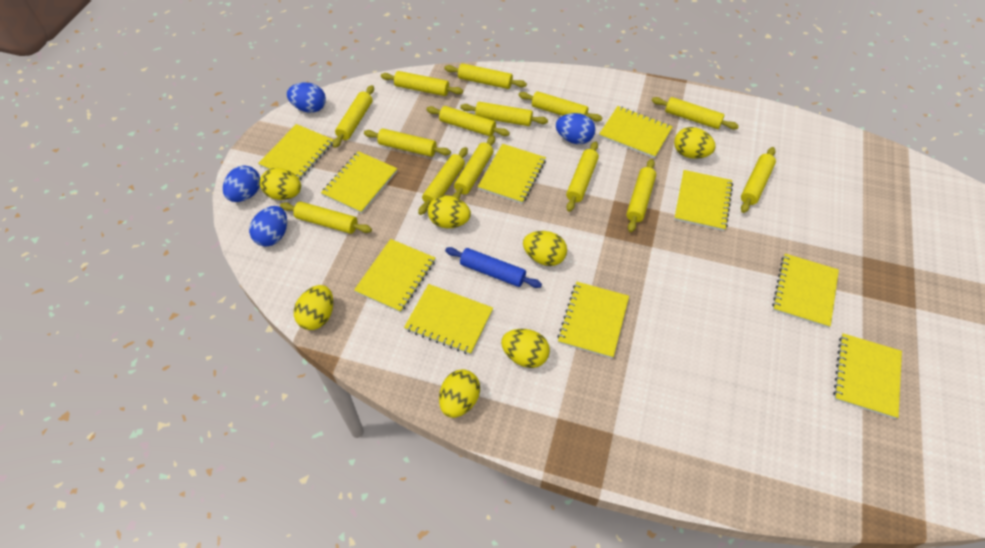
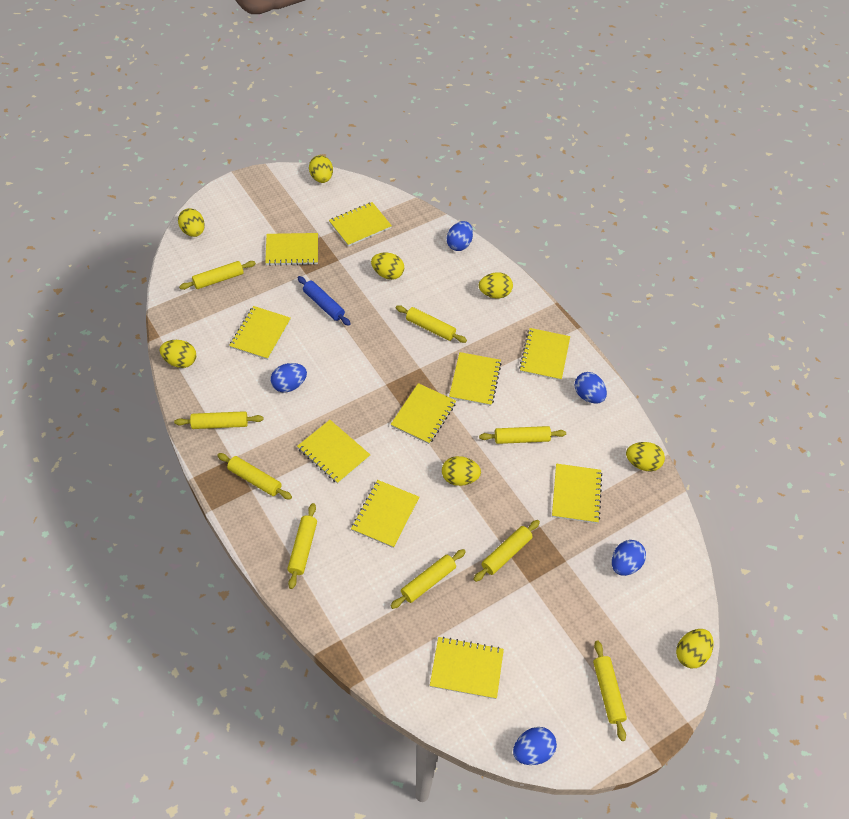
blue egg: 4 -> 5
yellow egg: 7 -> 8
yellow rolling pin: 14 -> 9

